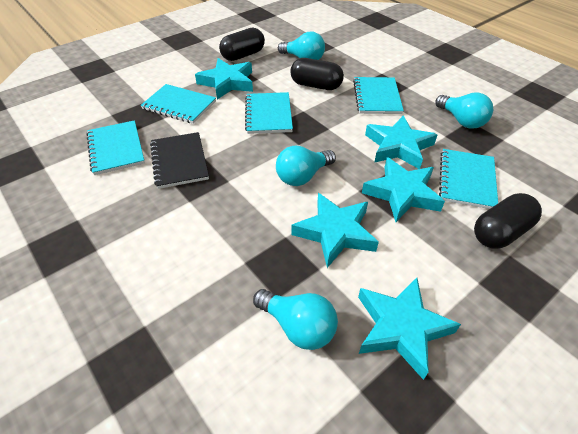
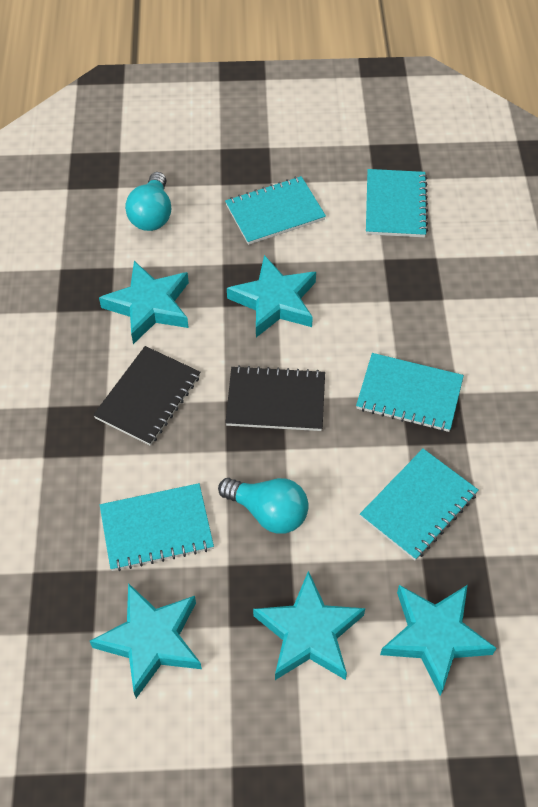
black capsule: 3 -> 0
black notebook: 1 -> 2
turquoise light bulb: 4 -> 2

